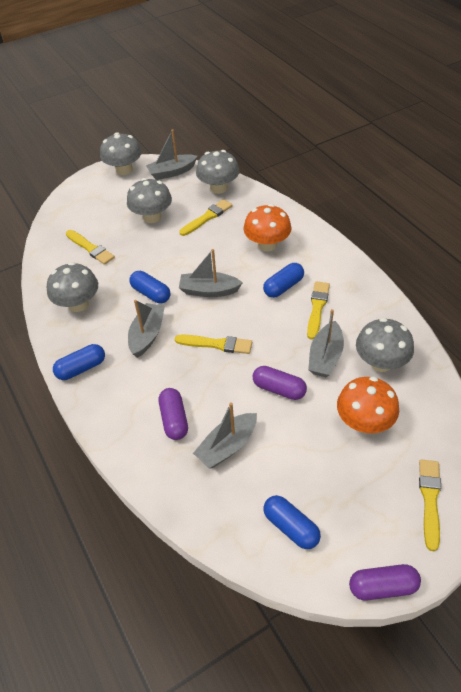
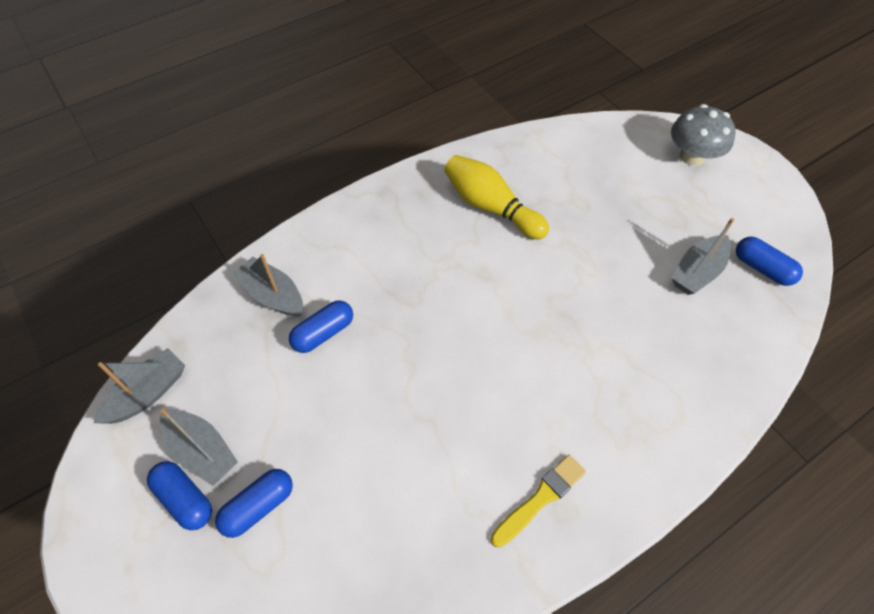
grey boat: 5 -> 4
grey mushroom: 5 -> 1
orange mushroom: 2 -> 0
purple capsule: 3 -> 0
yellow bowling pin: 0 -> 1
yellow brush: 5 -> 1

